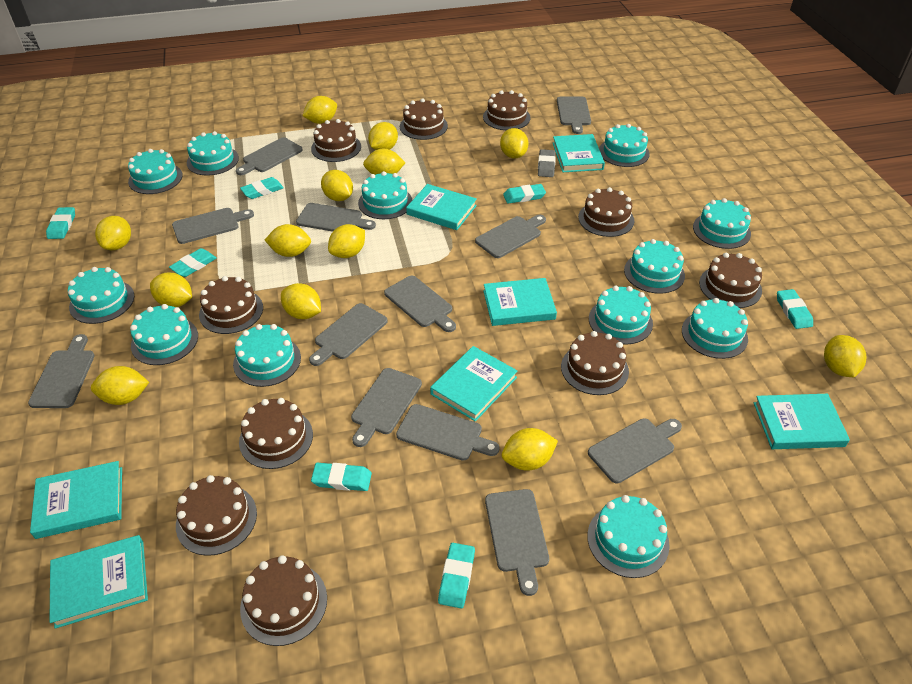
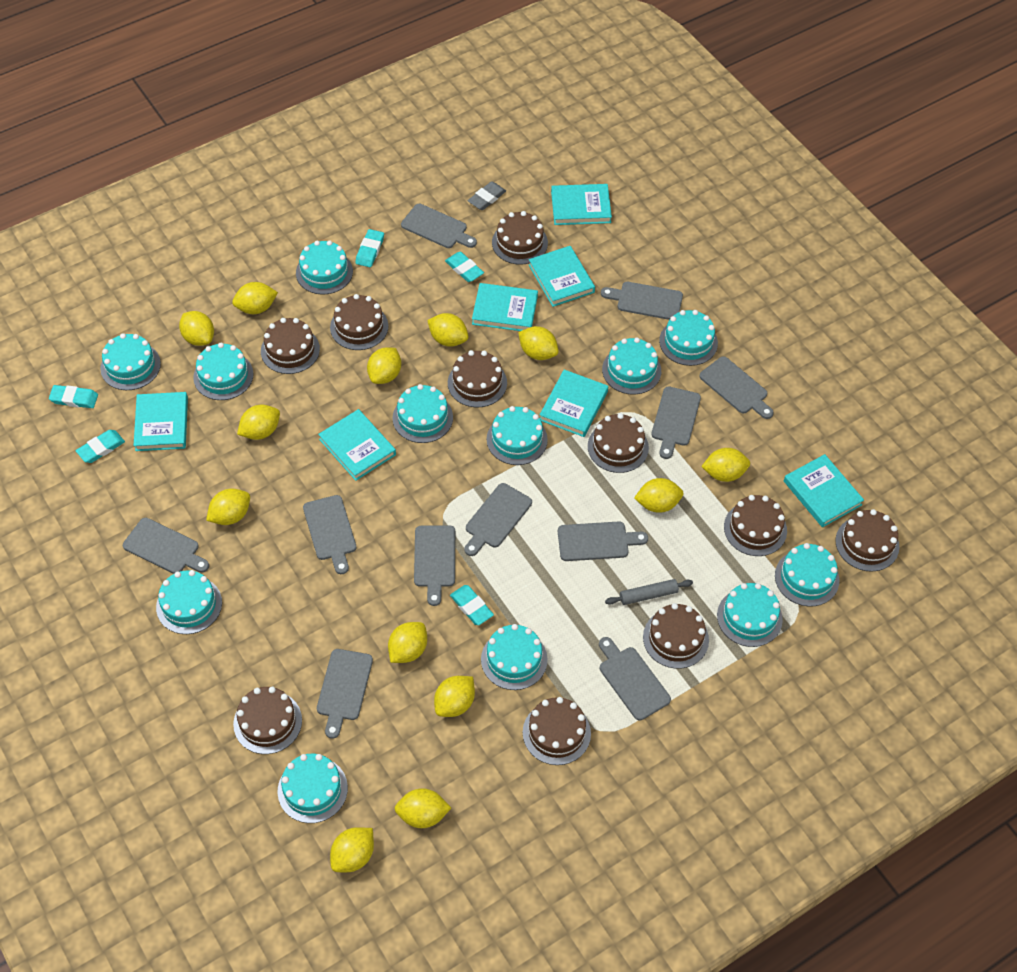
grey cutting board: 12 -> 11
grey rolling pin: 0 -> 1
turquoise eraser: 7 -> 5

